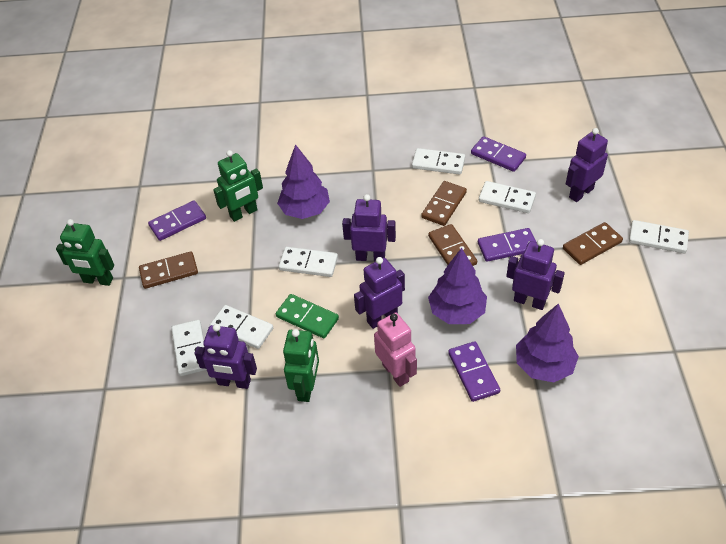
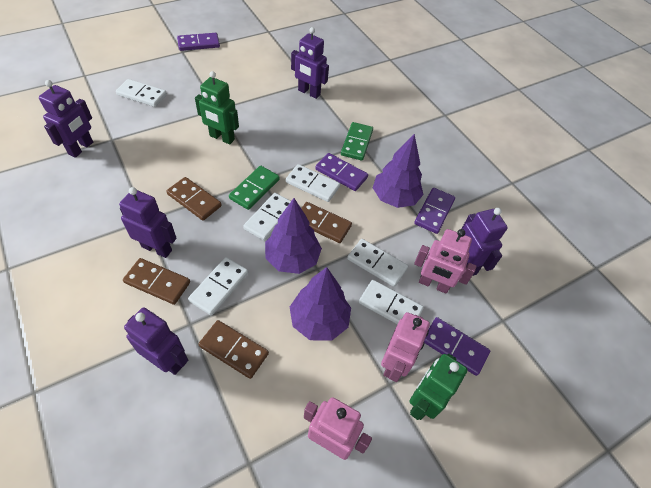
green domino: 1 -> 2
green robot: 3 -> 2
pink robot: 1 -> 3

